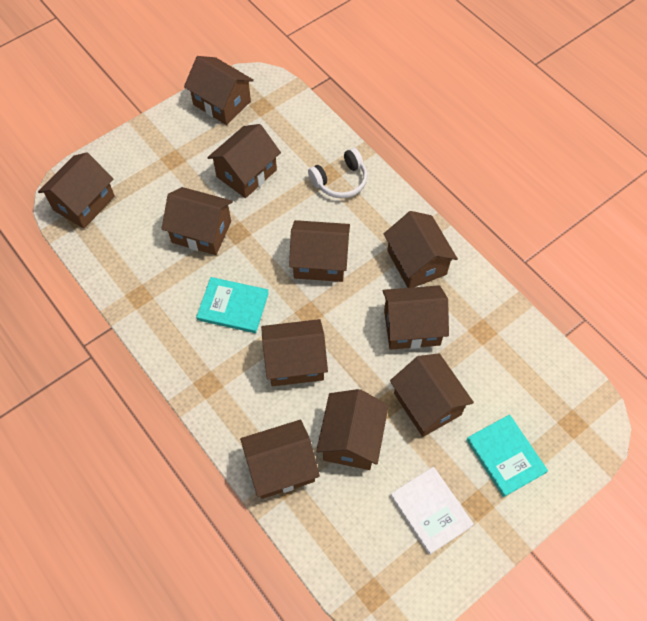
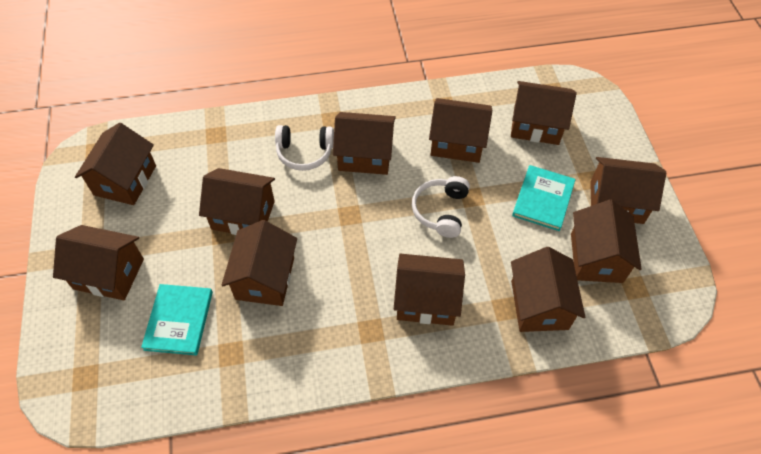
white book: 1 -> 0
white headphones: 1 -> 2

